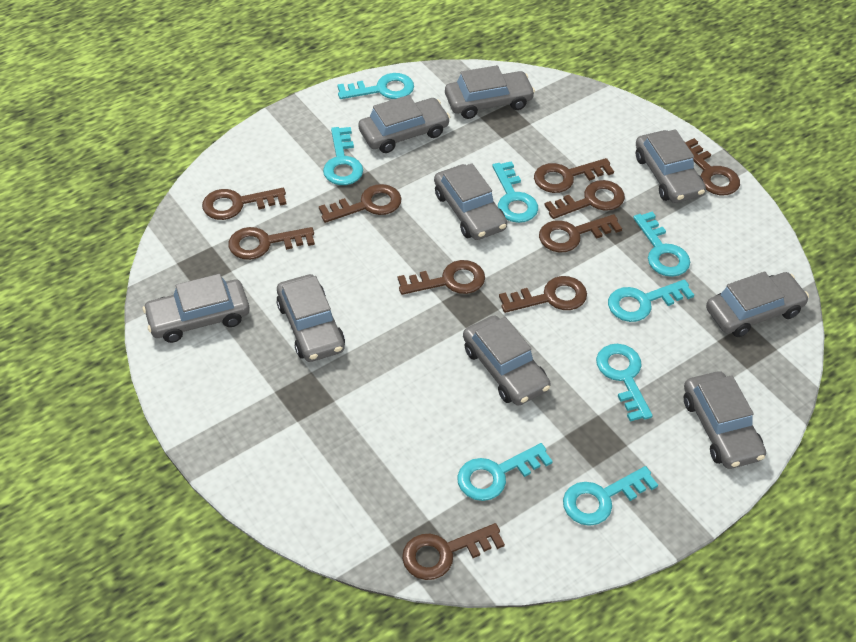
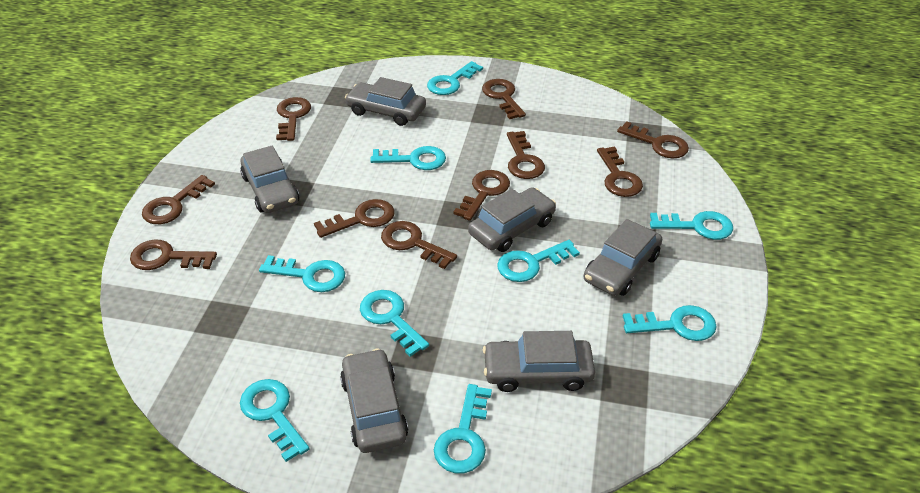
grey car: 9 -> 6
turquoise key: 8 -> 9

